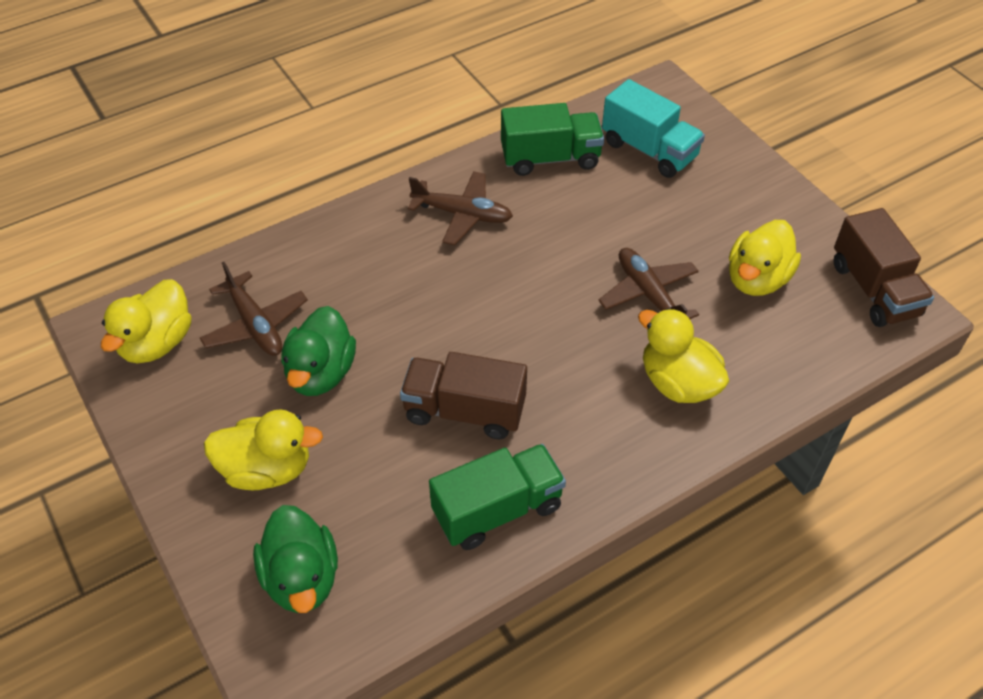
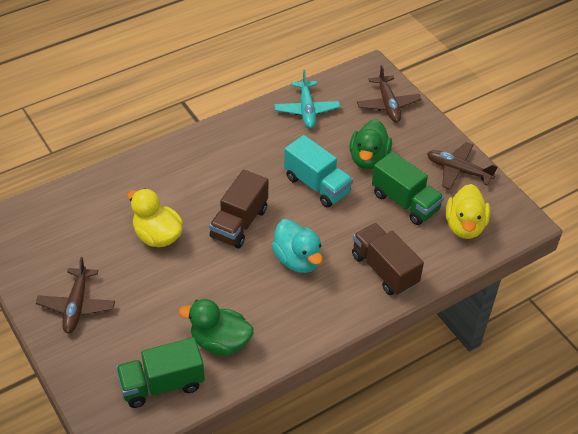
turquoise duck: 0 -> 1
turquoise plane: 0 -> 1
yellow duck: 4 -> 2

